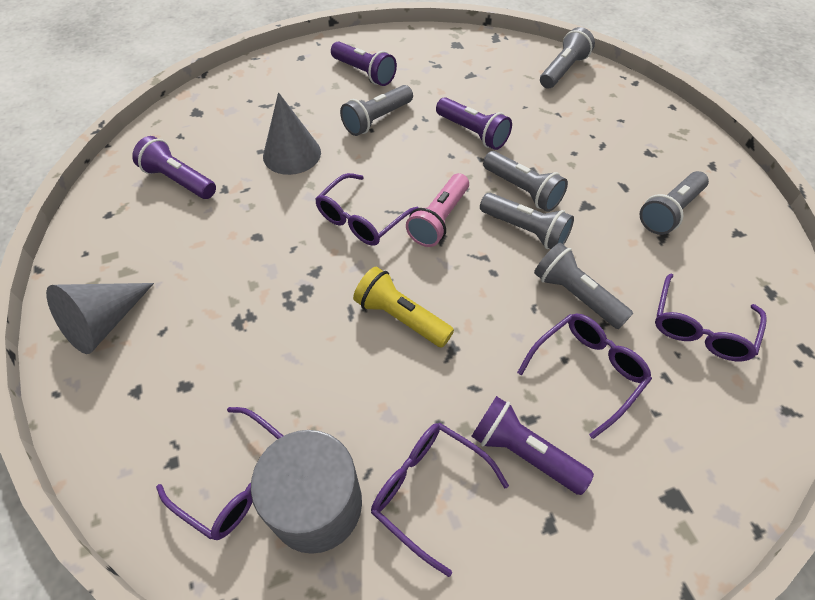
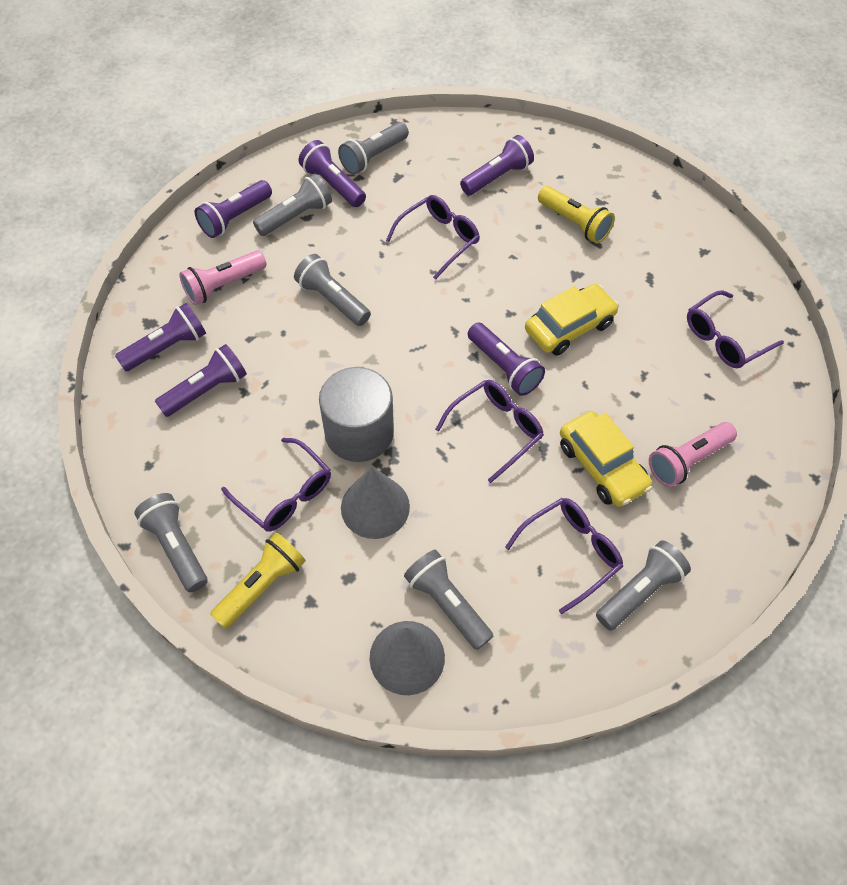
pink flashlight: 1 -> 2
purple flashlight: 4 -> 6
yellow car: 0 -> 2
yellow flashlight: 1 -> 2

